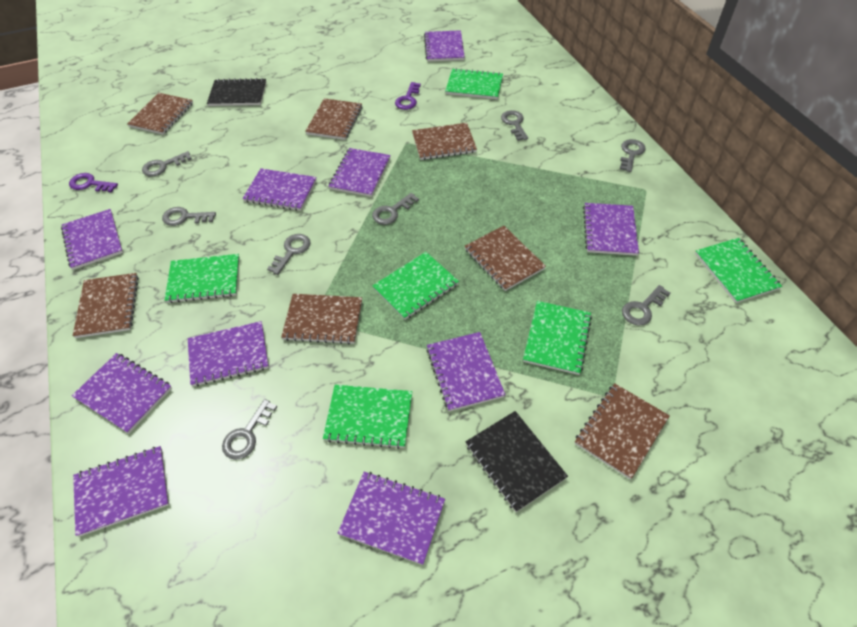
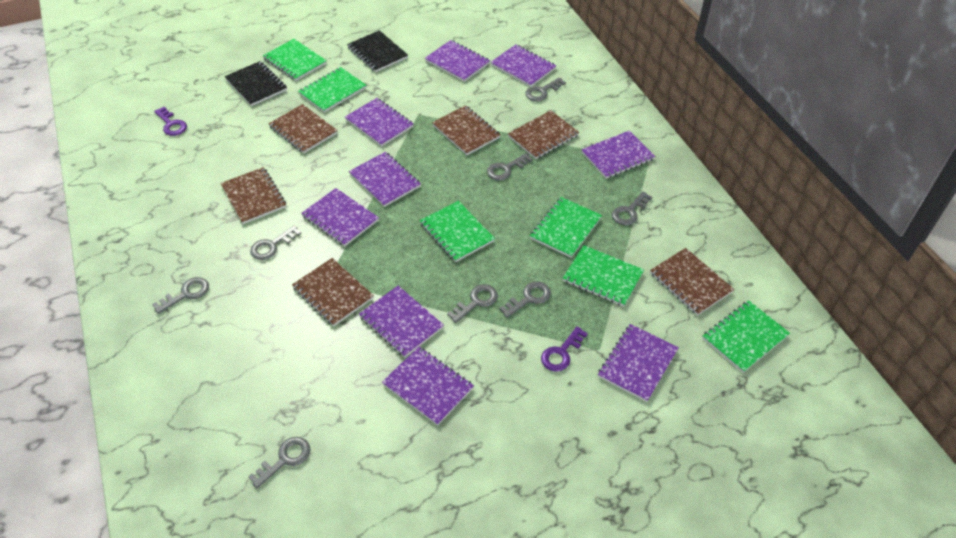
brown notebook: 7 -> 6
purple notebook: 10 -> 9

